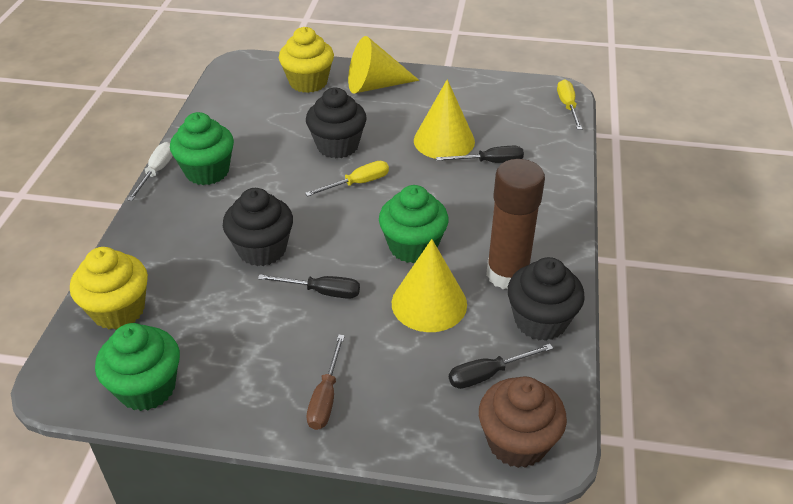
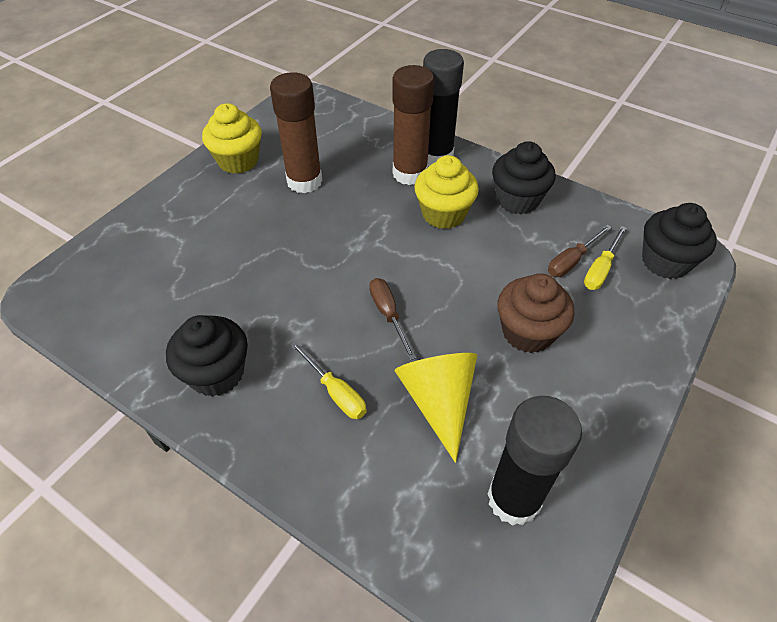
black glue stick: 0 -> 2
black screwdriver: 3 -> 0
brown glue stick: 1 -> 2
brown screwdriver: 1 -> 2
green cupcake: 3 -> 0
white screwdriver: 1 -> 0
yellow cone: 3 -> 1

